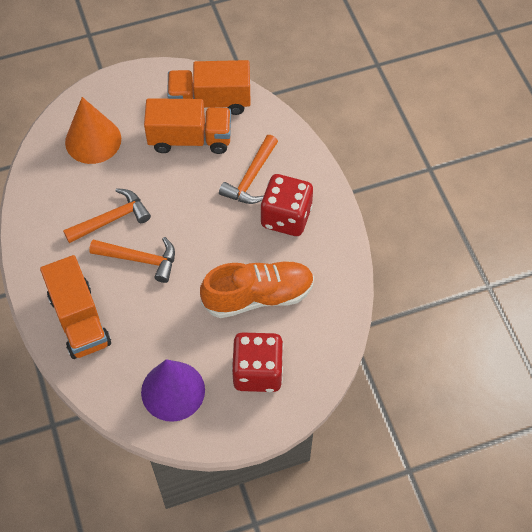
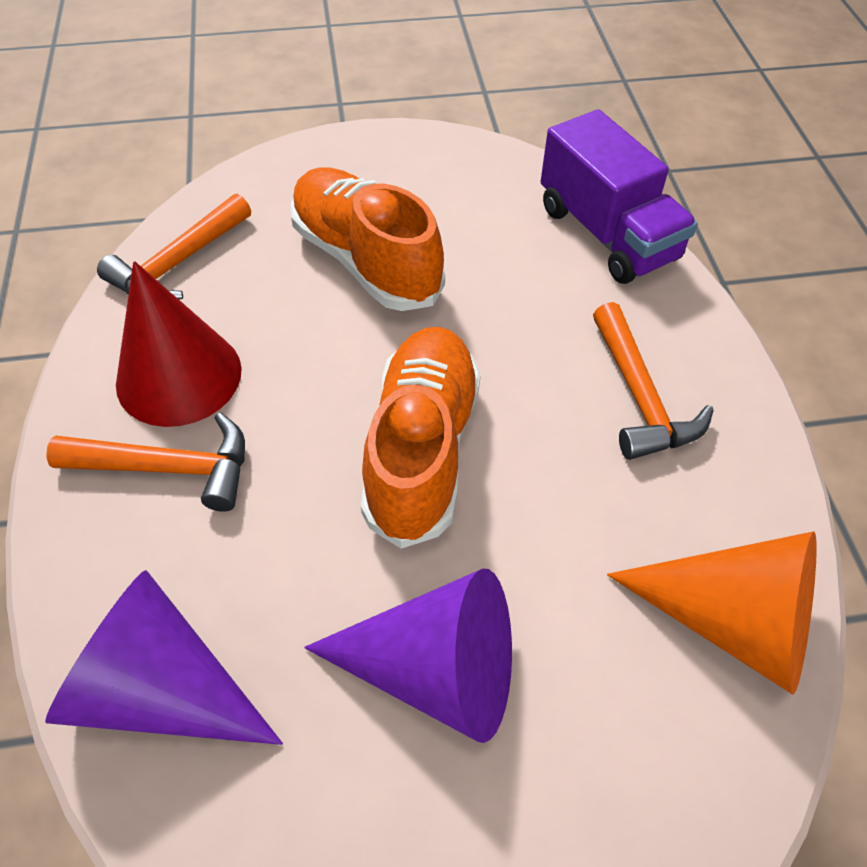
orange shoe: 1 -> 2
orange truck: 3 -> 0
purple cone: 1 -> 2
purple truck: 0 -> 1
red cone: 0 -> 1
red dice: 2 -> 0

